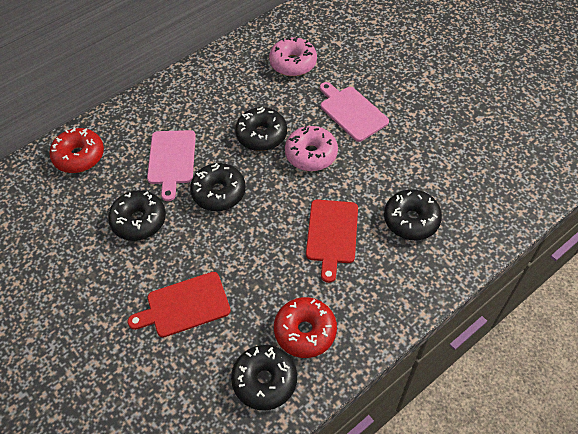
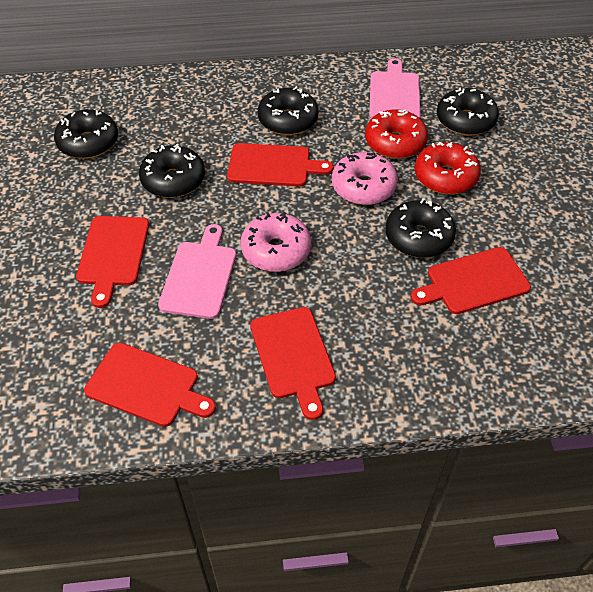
red cutting board: 2 -> 5

